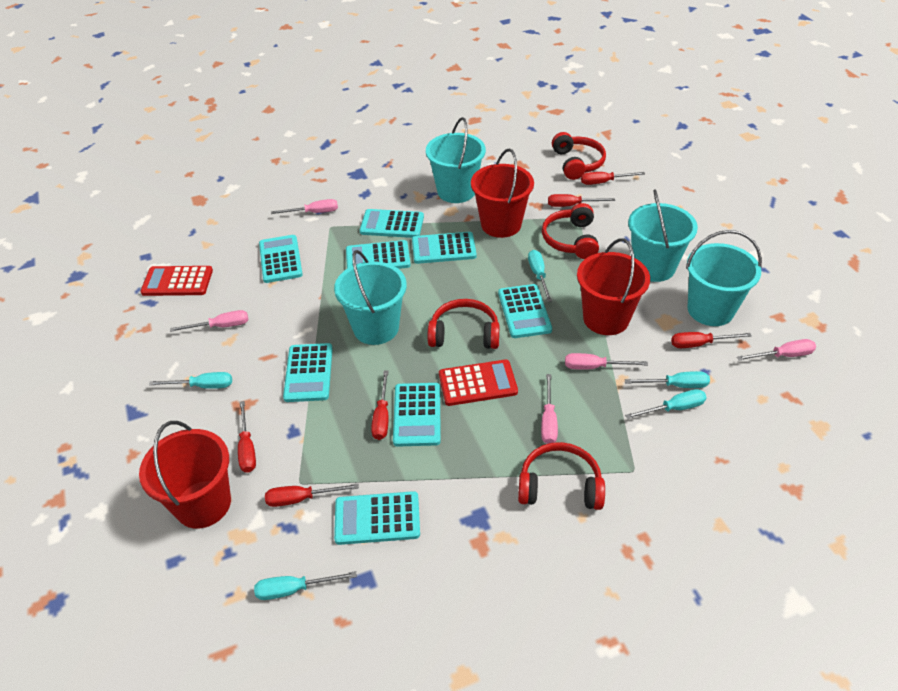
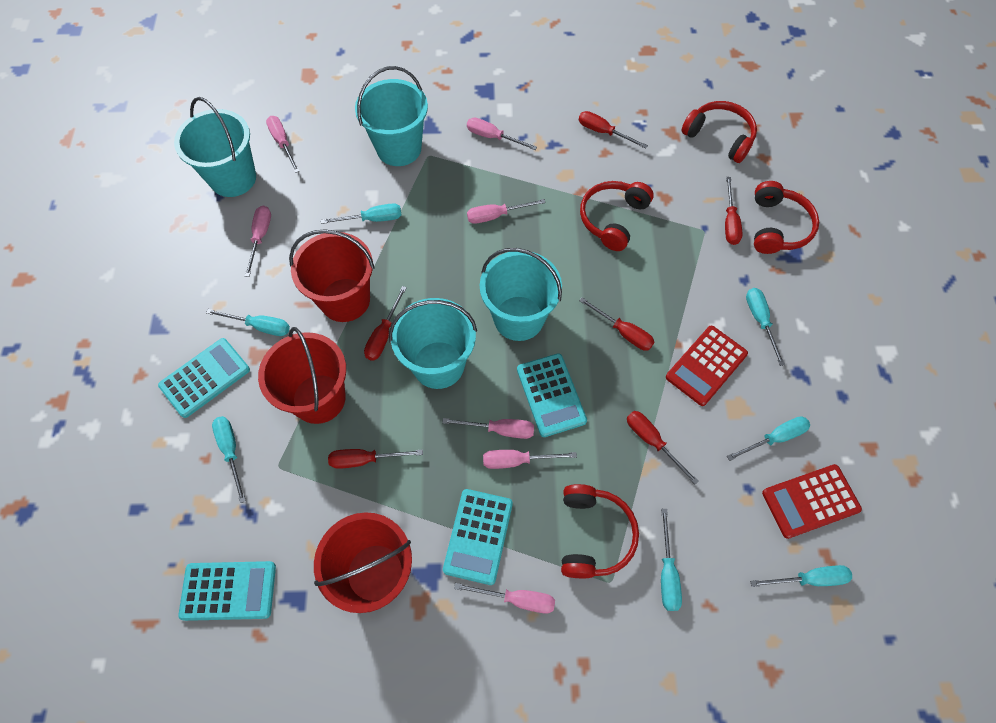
pink screwdriver: 5 -> 7
turquoise calculator: 8 -> 4
turquoise screwdriver: 5 -> 7

